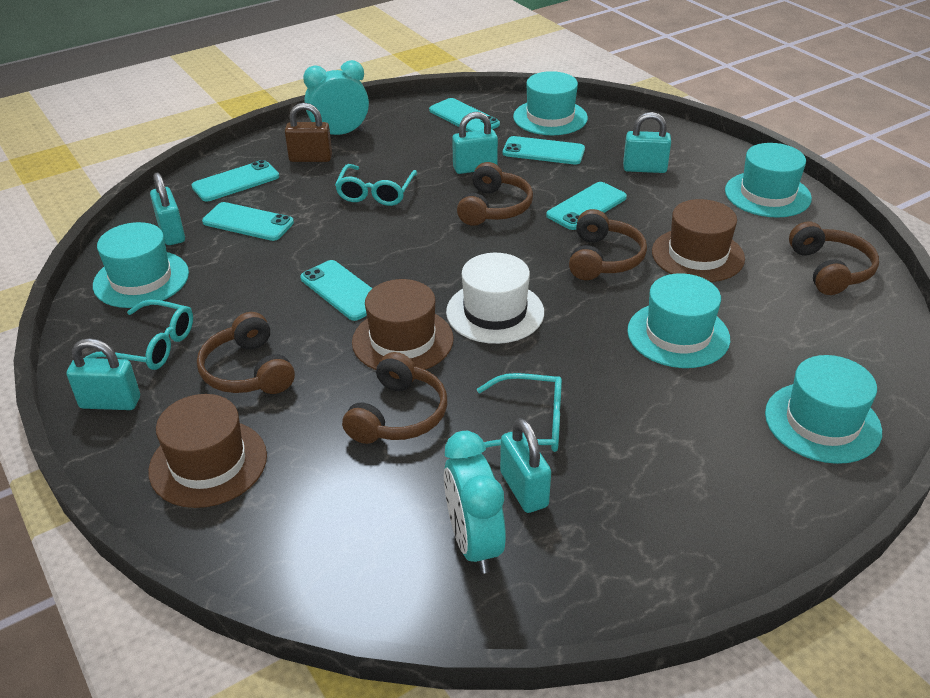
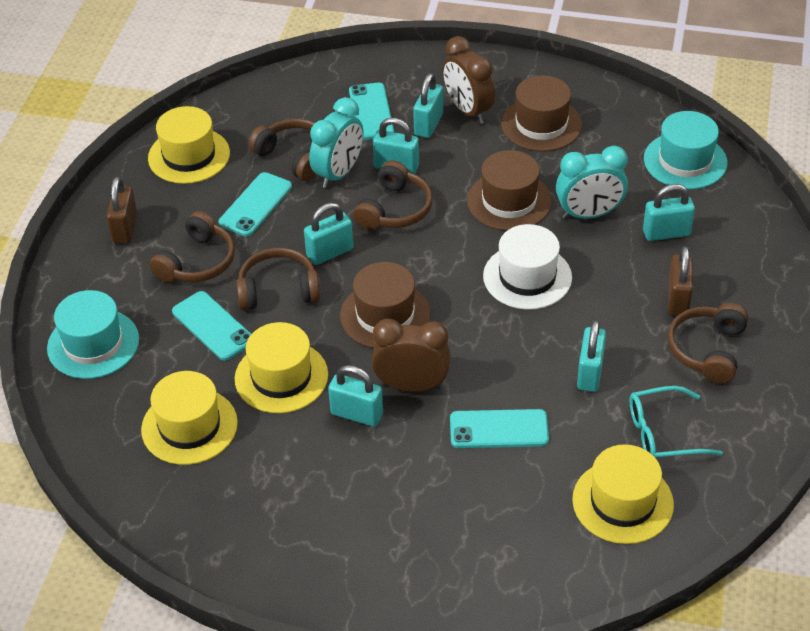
brown clock: 0 -> 2
brown padlock: 1 -> 2
turquoise glasses: 3 -> 1
turquoise hat: 5 -> 2
turquoise padlock: 5 -> 6
turquoise phone: 6 -> 4
yellow hat: 0 -> 4

